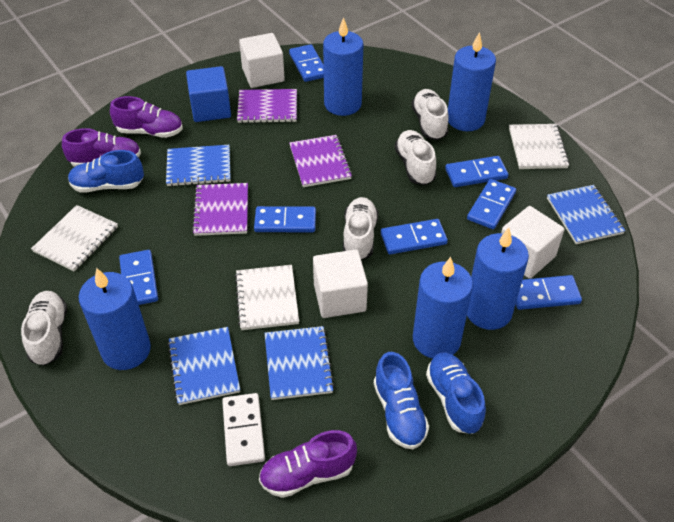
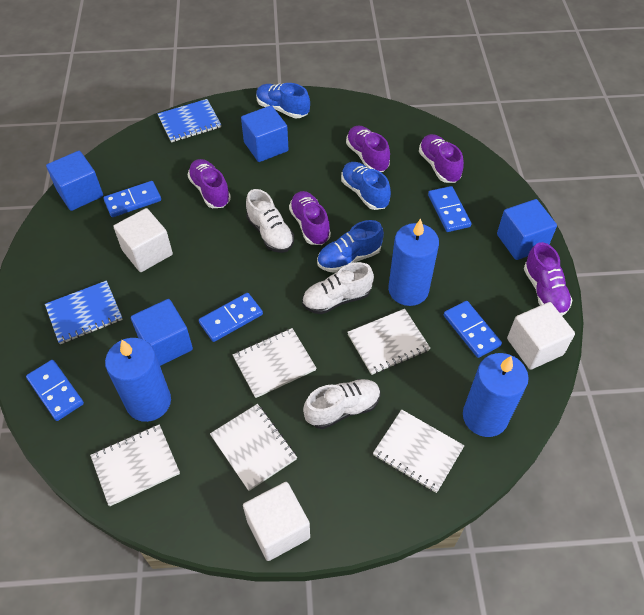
blue candle: 5 -> 3
blue cube: 1 -> 4
blue domino: 7 -> 5
blue notebook: 4 -> 2
purple notebook: 3 -> 0
purple shoe: 3 -> 5
white domino: 1 -> 0
white notebook: 3 -> 5
white shoe: 4 -> 3

